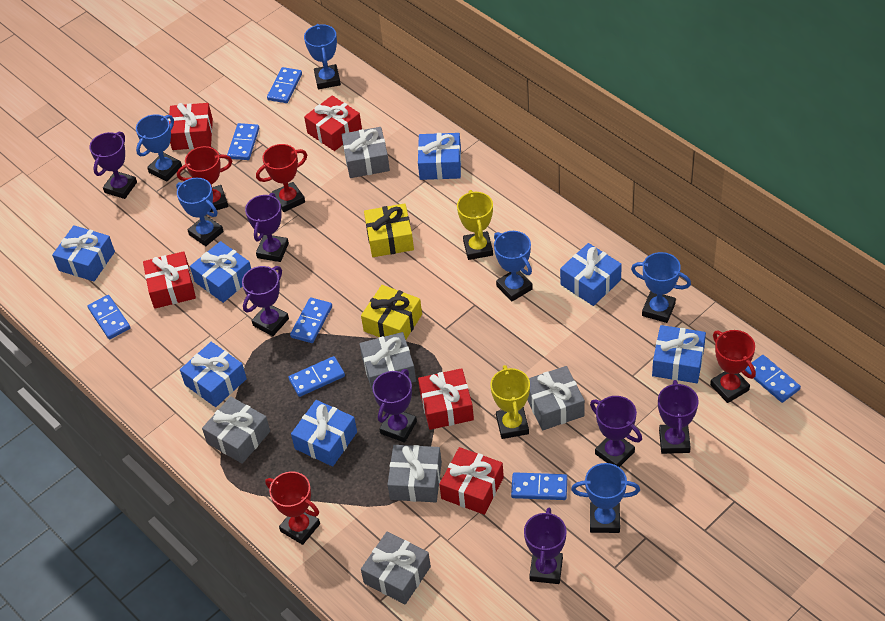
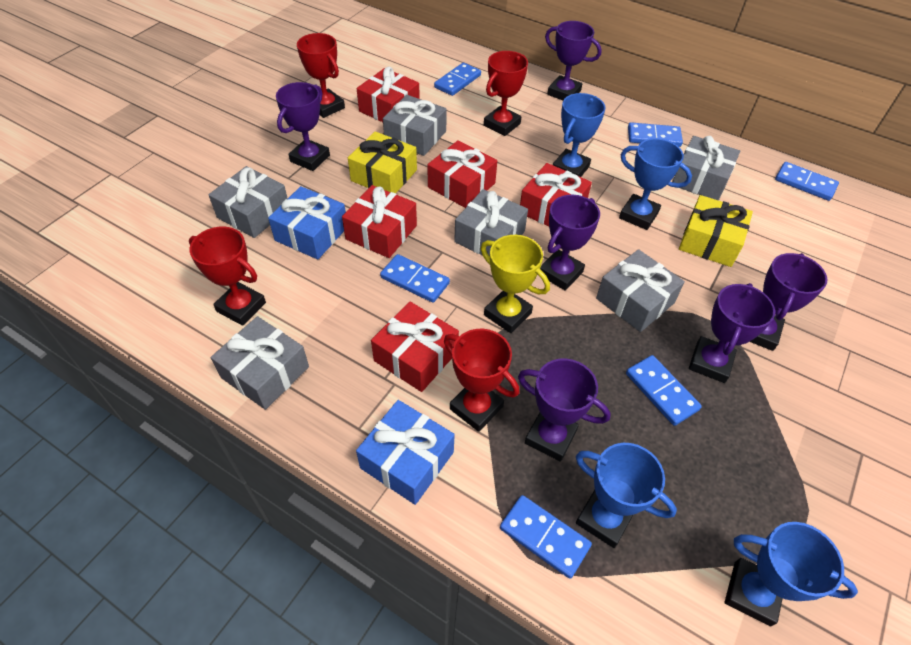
blue domino: 7 -> 6
blue gift: 7 -> 2
blue trophy: 6 -> 4
purple trophy: 7 -> 6
yellow trophy: 2 -> 1

